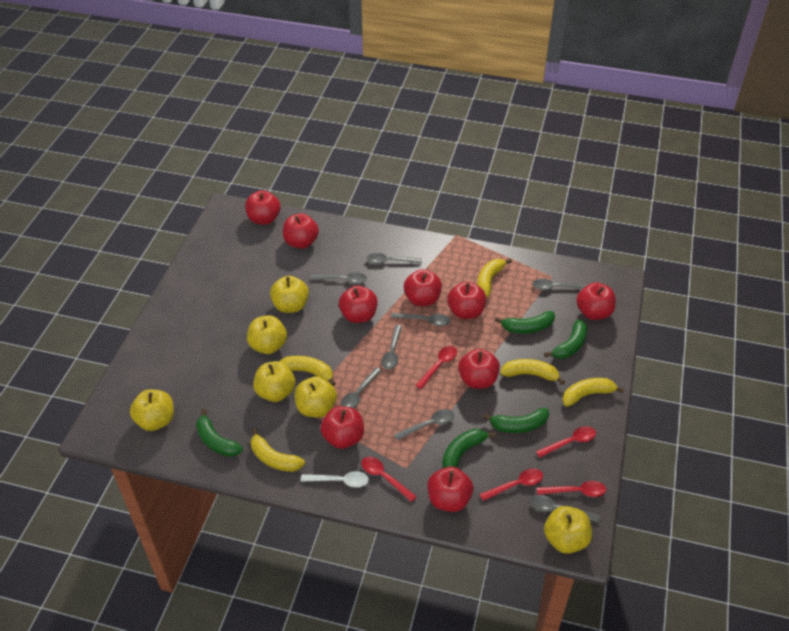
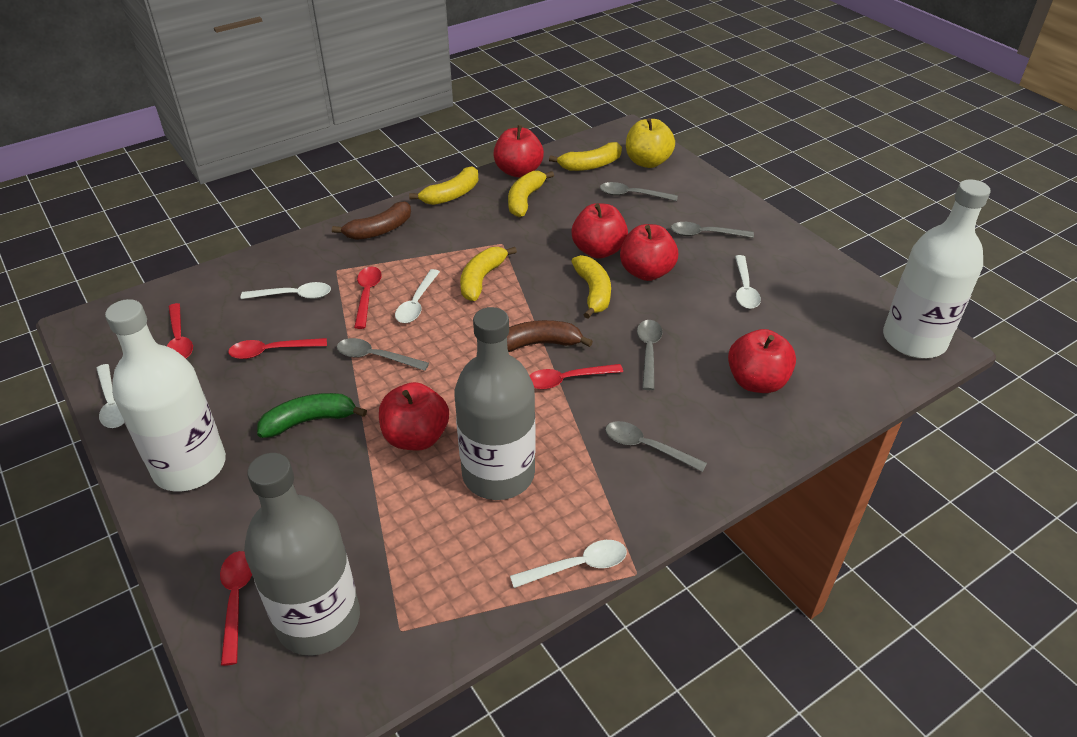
brown banana: 0 -> 2
green banana: 5 -> 1
grey bottle: 0 -> 2
grey spoon: 8 -> 5
red apple: 9 -> 5
white bottle: 0 -> 2
white spoon: 1 -> 5
yellow apple: 6 -> 1

